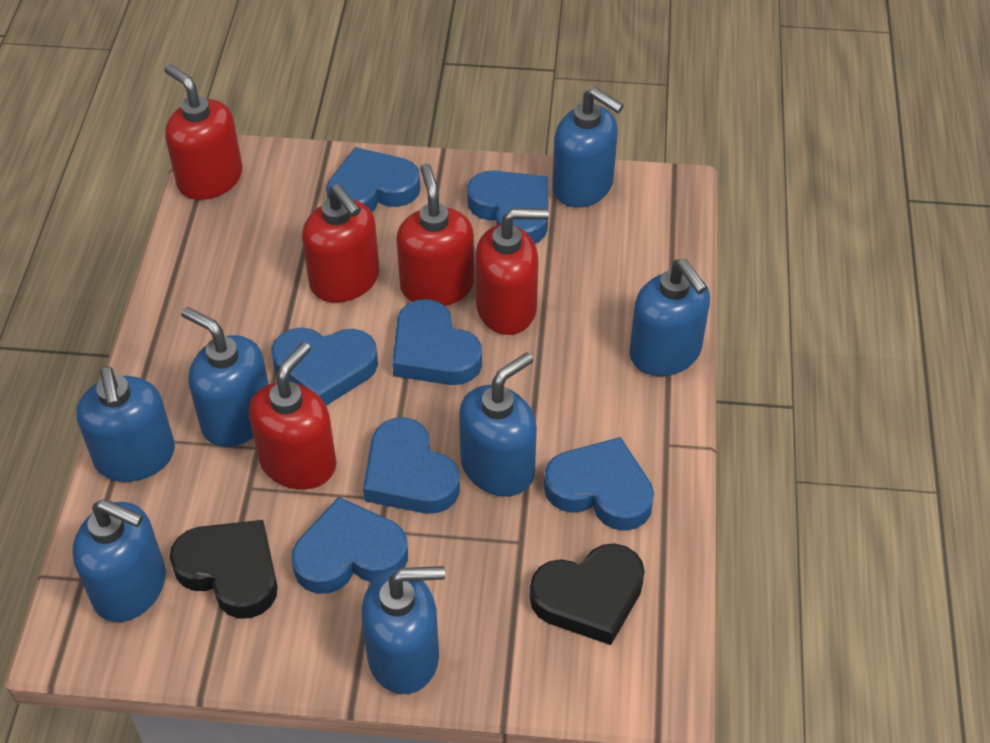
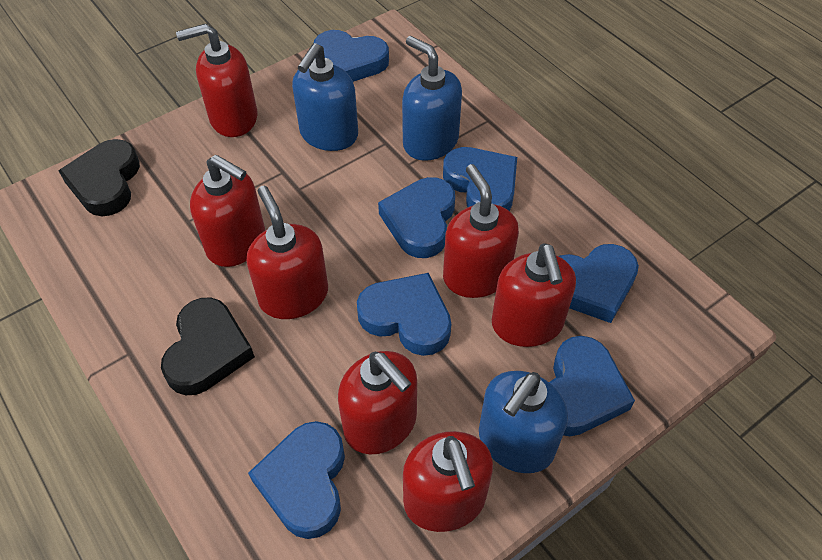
blue soap dispenser: 7 -> 3
red soap dispenser: 5 -> 7

